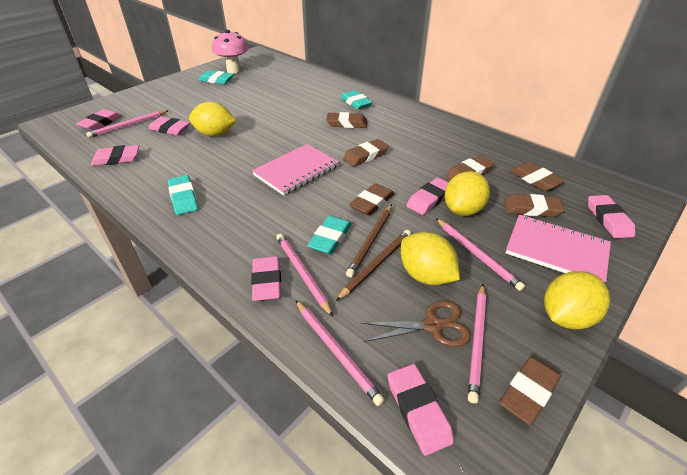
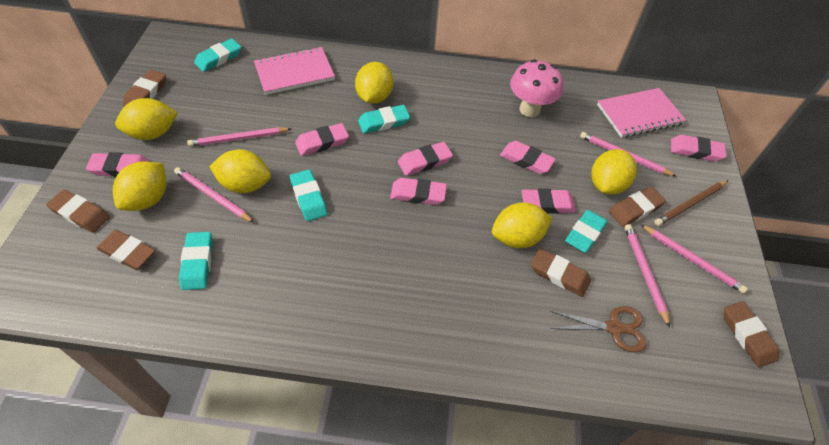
brown eraser: 7 -> 6
brown pencil: 2 -> 1
turquoise eraser: 4 -> 5
yellow lemon: 4 -> 6

